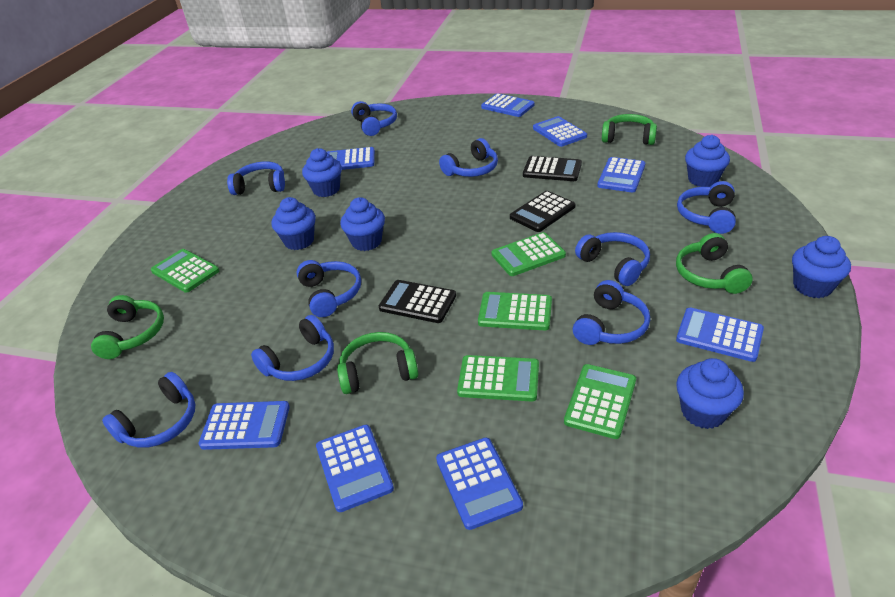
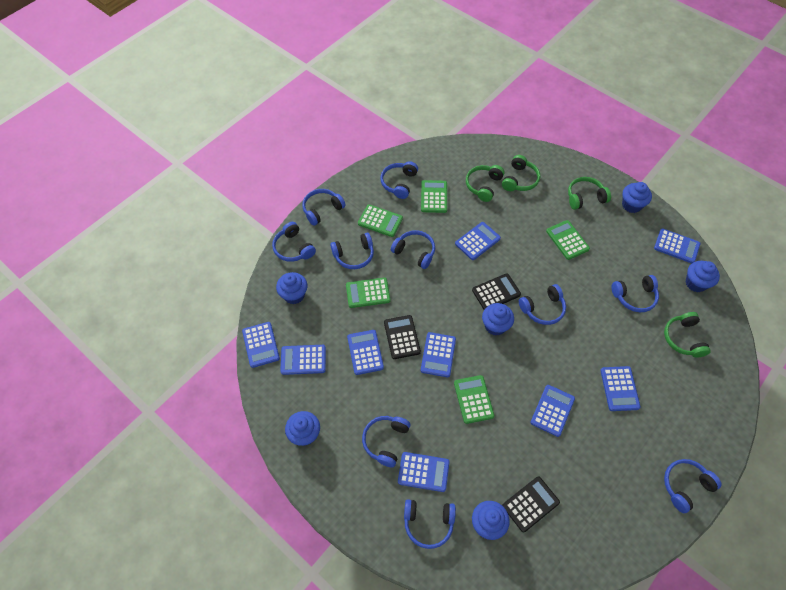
blue calculator: 8 -> 9
blue headphones: 9 -> 10

